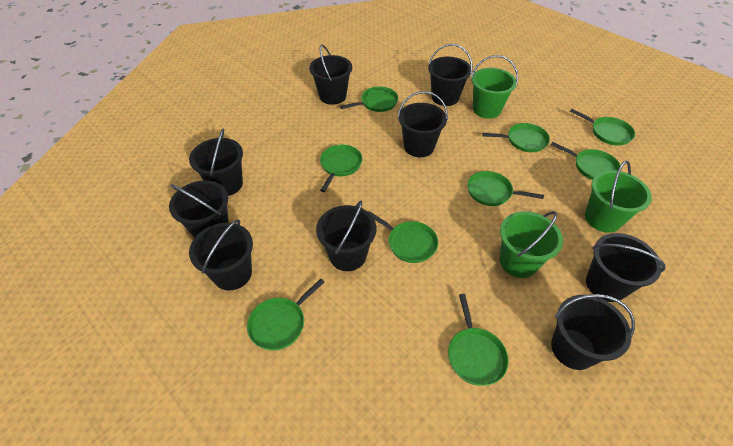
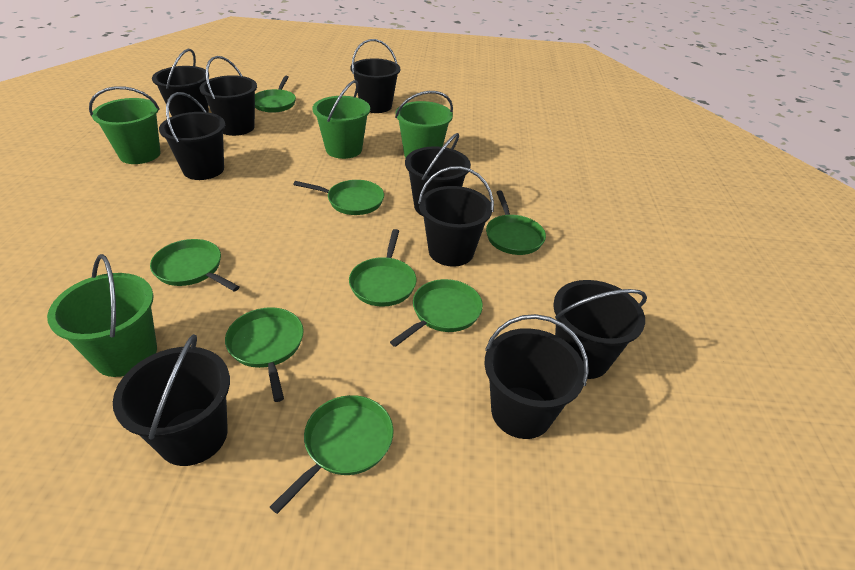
green bucket: 3 -> 4
green pan: 9 -> 8

